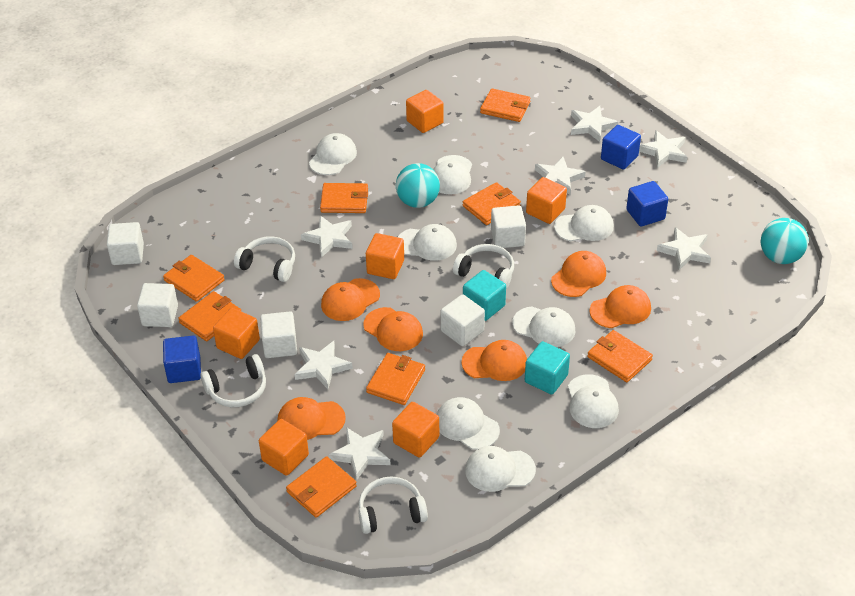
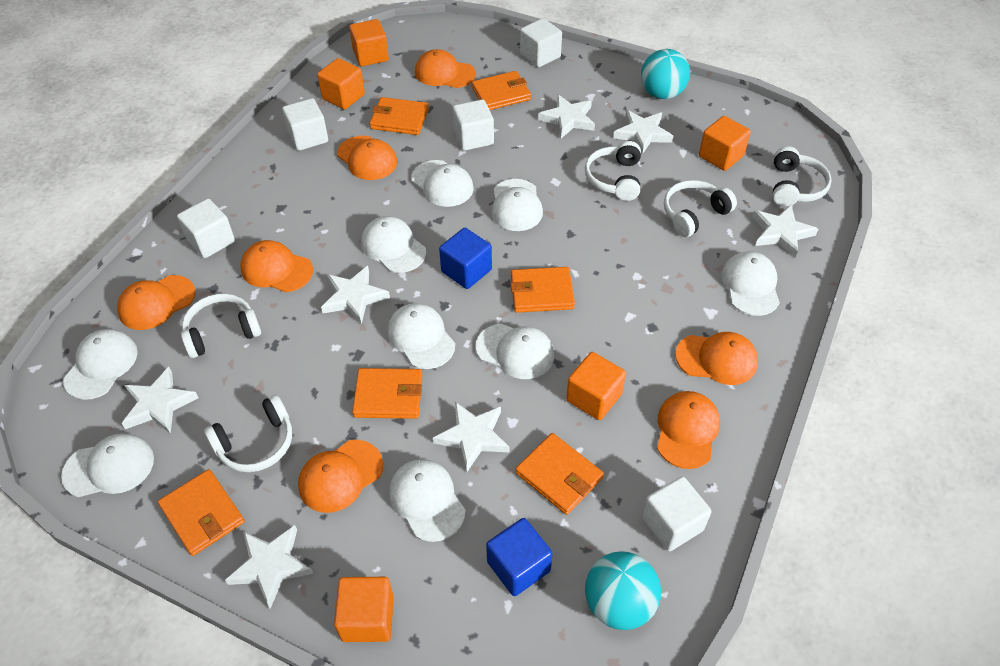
blue cube: 3 -> 2
orange cap: 6 -> 7
orange cube: 6 -> 5
orange wallet: 8 -> 6
turquoise cube: 2 -> 0
white cap: 8 -> 9
white headphones: 4 -> 5

